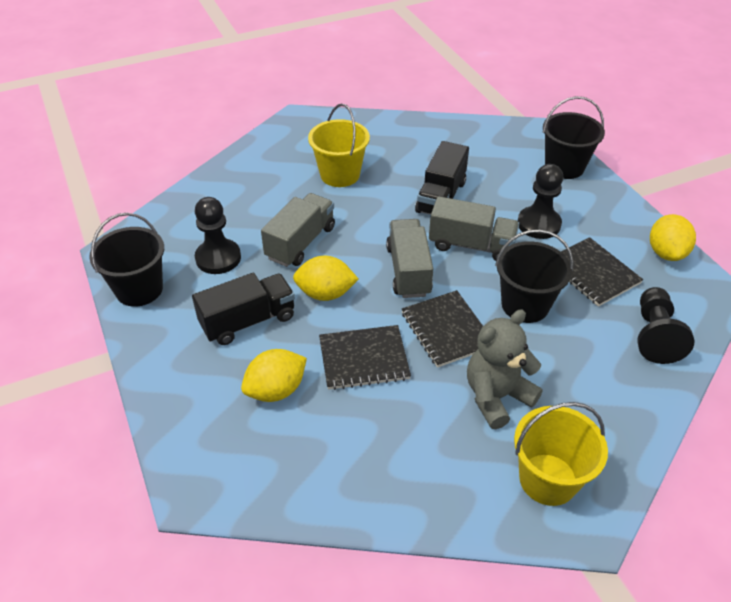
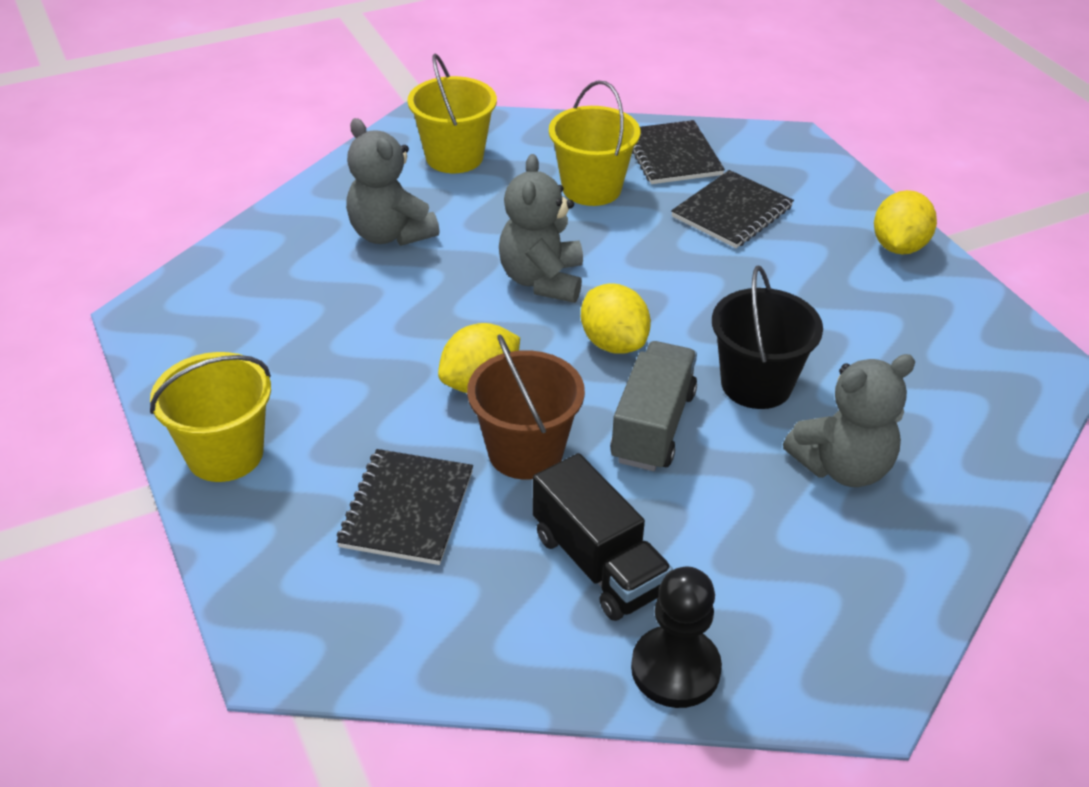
black bucket: 3 -> 1
black pawn: 3 -> 1
black truck: 2 -> 1
brown bucket: 0 -> 1
grey teddy bear: 1 -> 3
grey truck: 3 -> 1
yellow bucket: 2 -> 3

